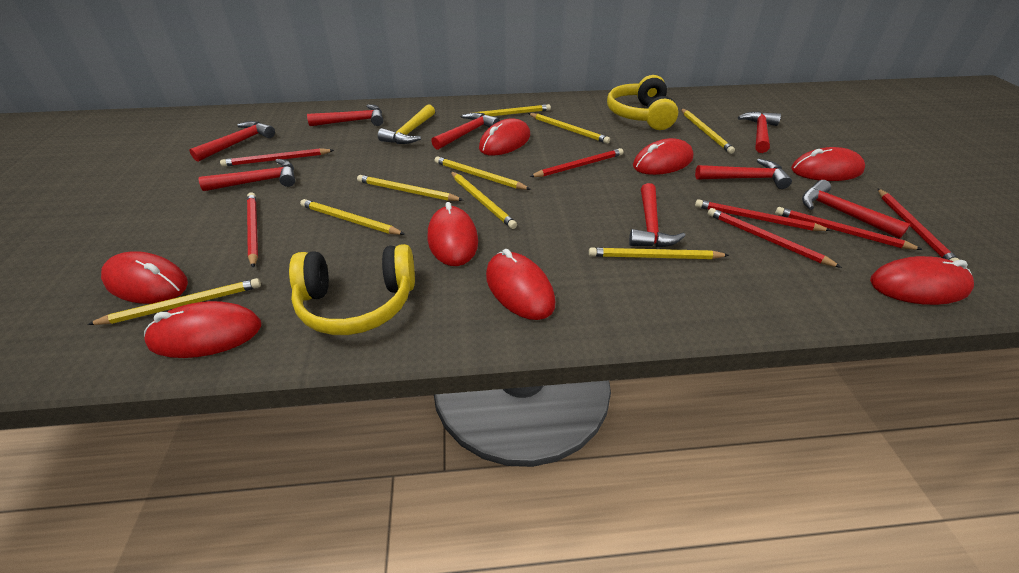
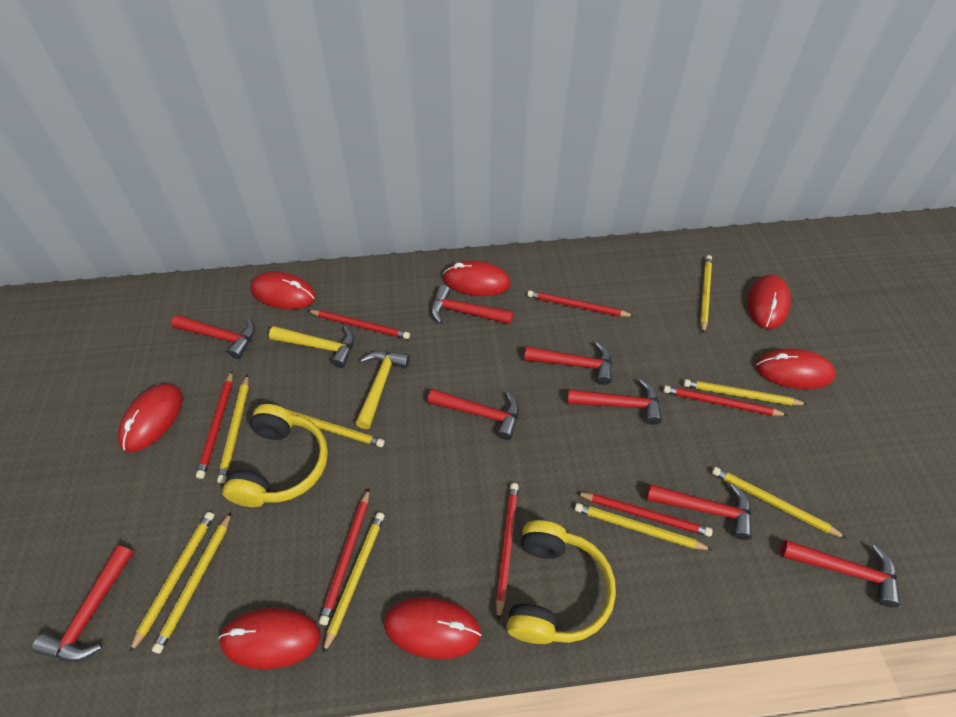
red mouse: 8 -> 7
yellow hammer: 1 -> 2

